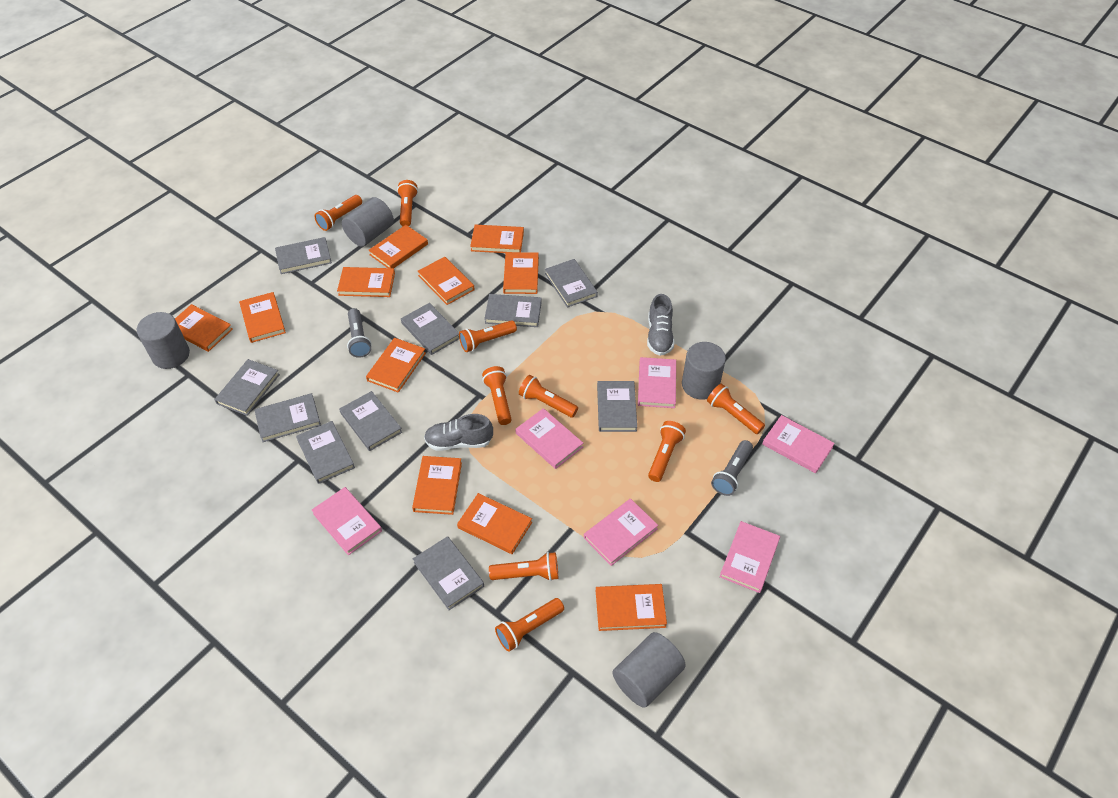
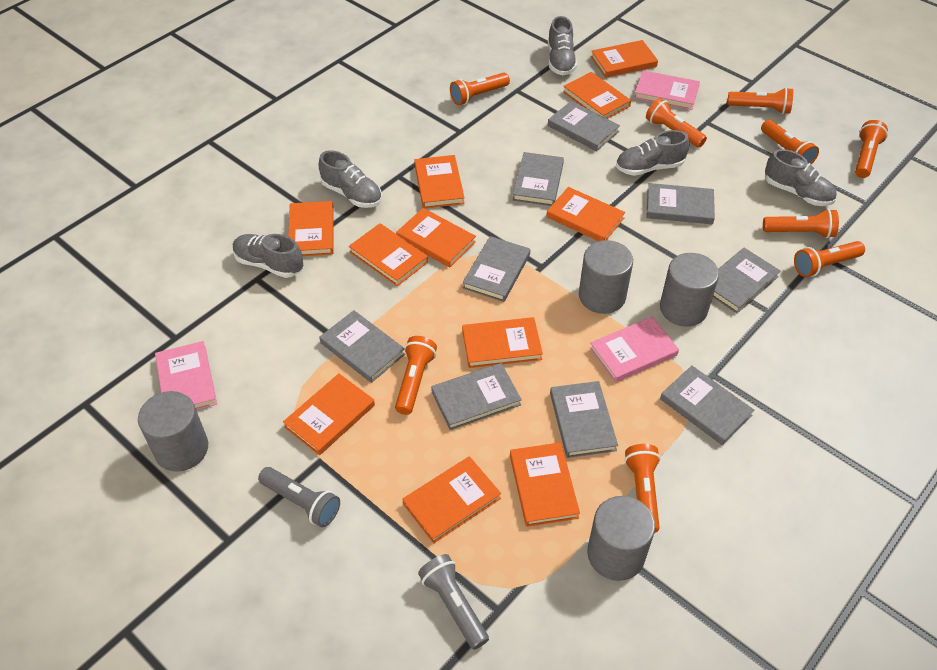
grey book: 10 -> 9
grey shoe: 2 -> 5
pink book: 6 -> 3

